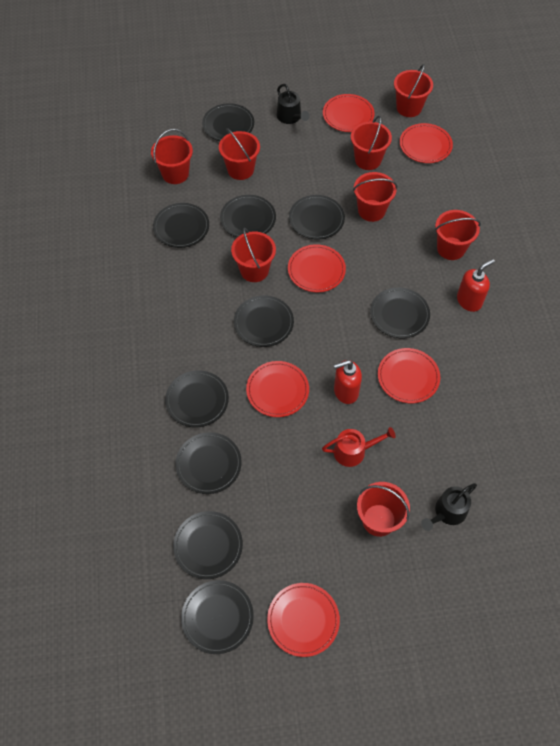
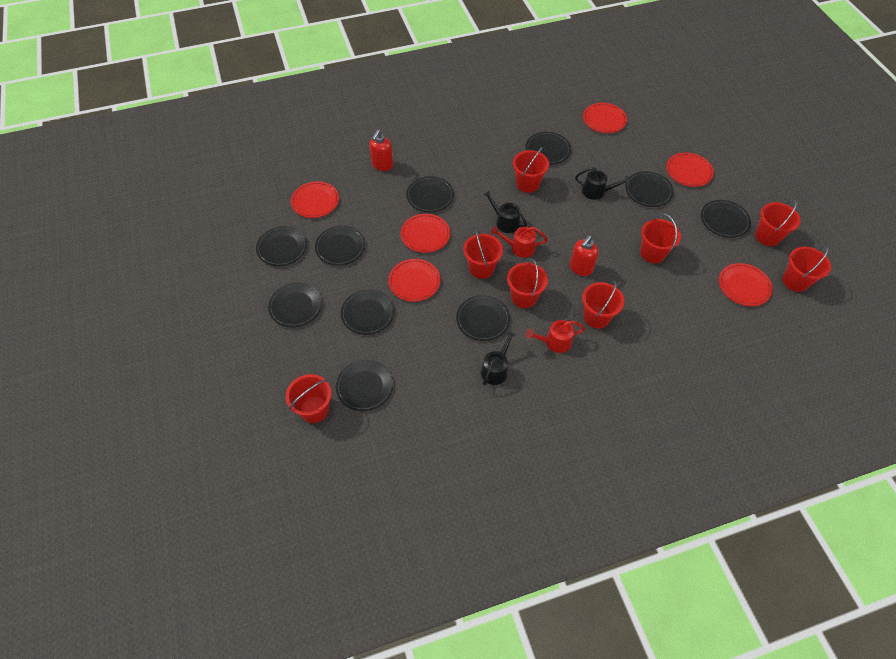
black watering can: 2 -> 3
red watering can: 1 -> 2

